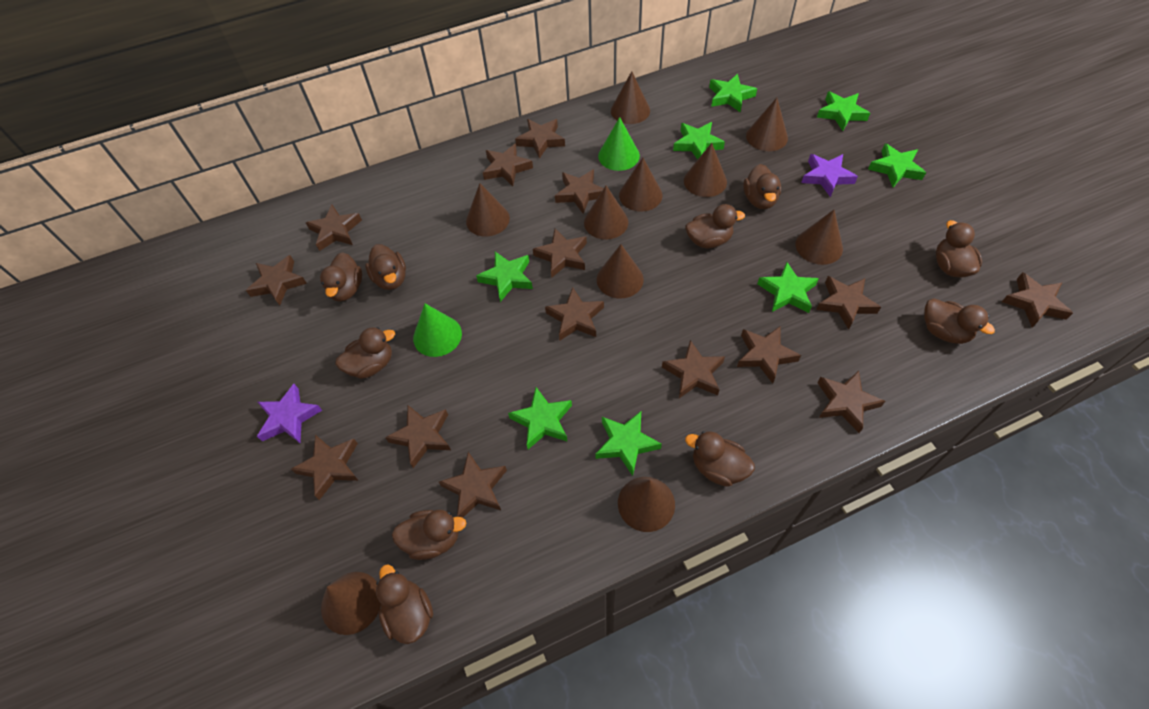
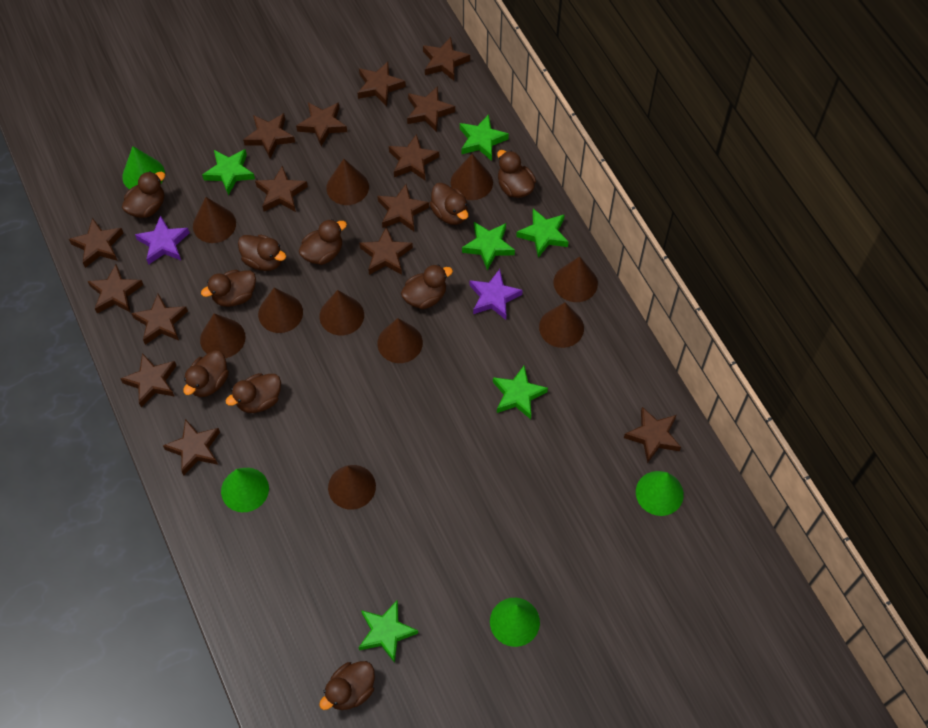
green cone: 2 -> 4
green star: 8 -> 6

